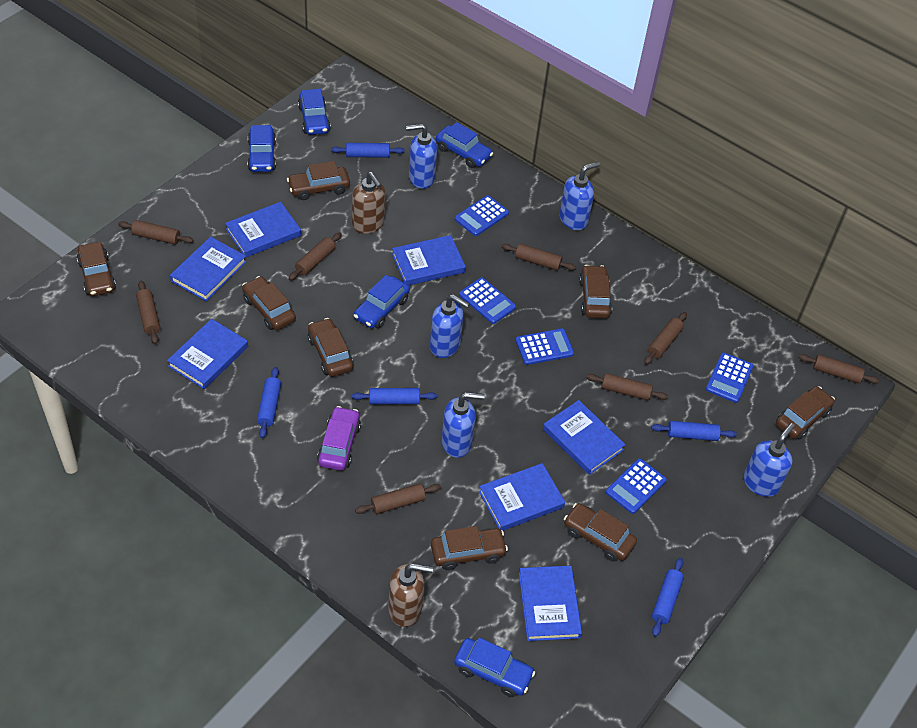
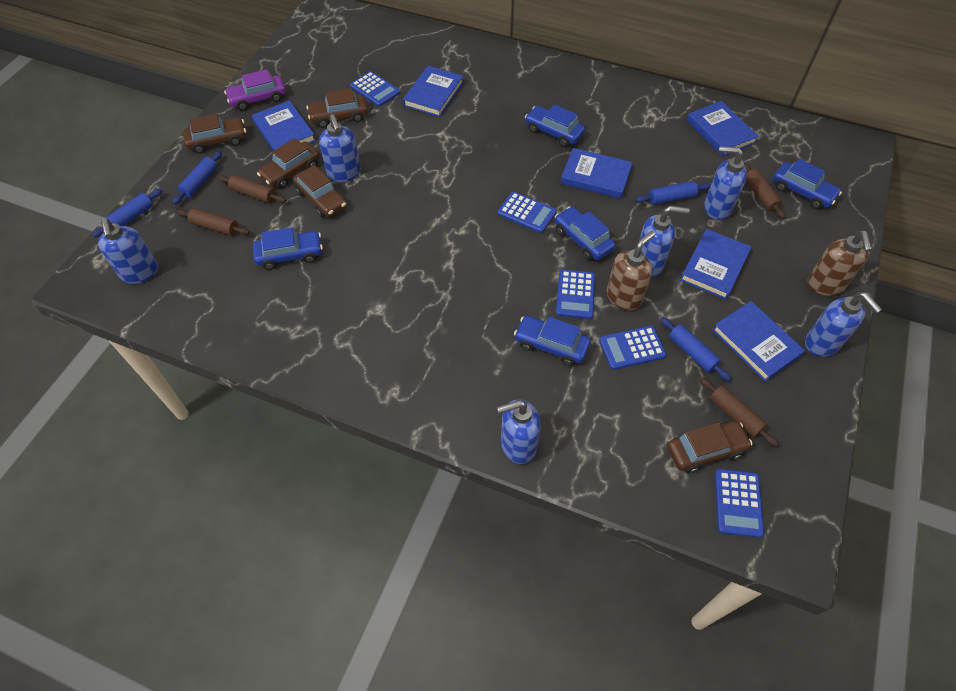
blue book: 7 -> 6
blue rolling pin: 5 -> 4
blue soap dispenser: 5 -> 6
brown car: 8 -> 5
brown rolling pin: 8 -> 4

